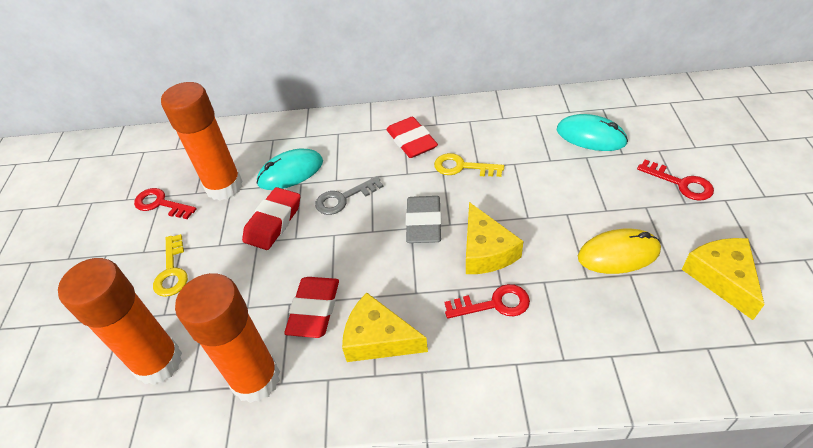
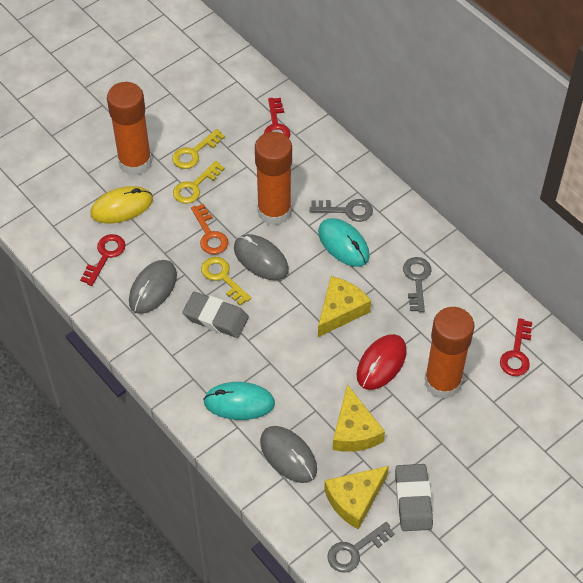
grey eraser: 1 -> 2
grey key: 1 -> 3
grey mouse: 0 -> 3
orange key: 0 -> 1
red eraser: 3 -> 0
red mouse: 0 -> 1
yellow key: 2 -> 3

